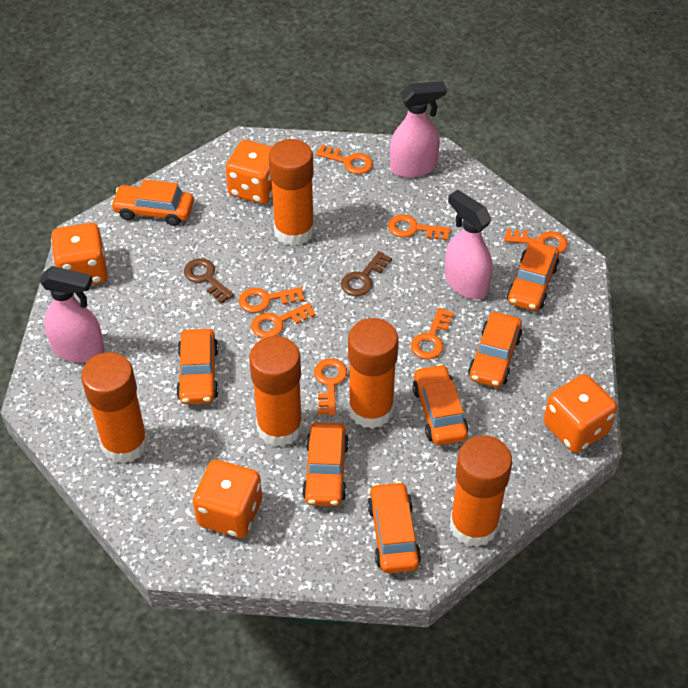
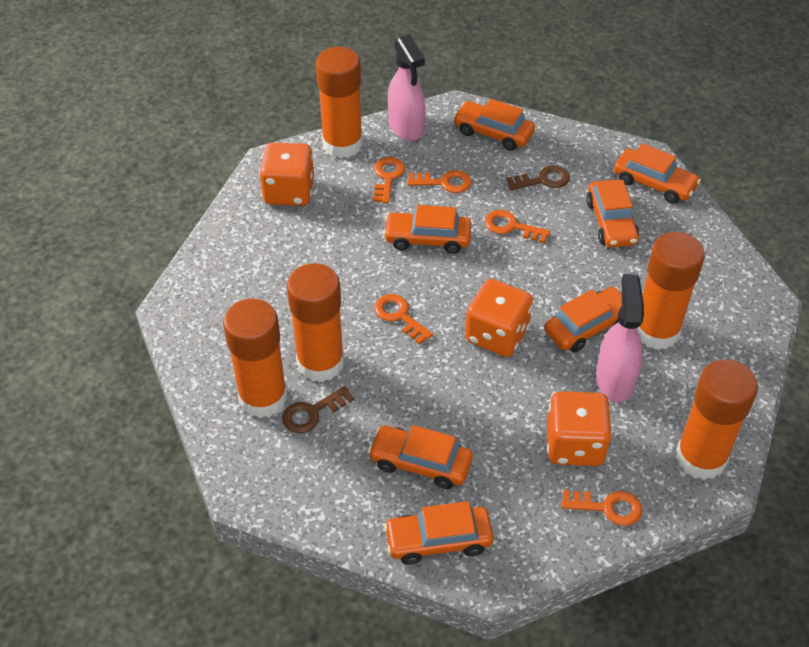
orange dice: 4 -> 3
orange key: 7 -> 5
pink spray bottle: 3 -> 2

